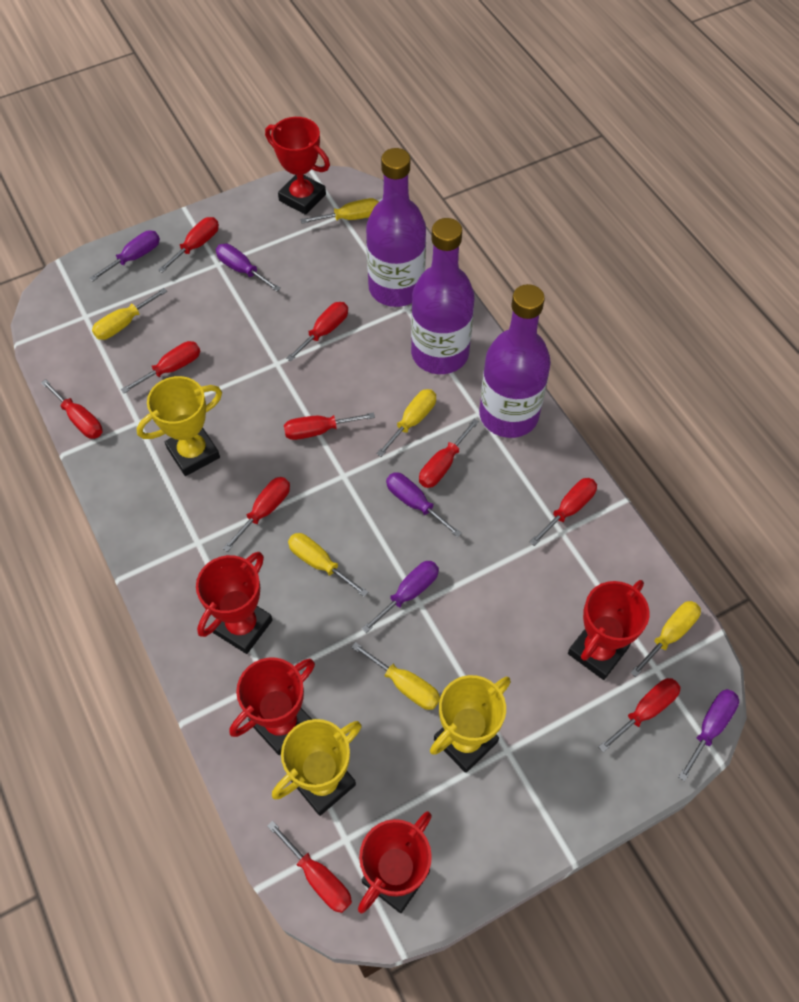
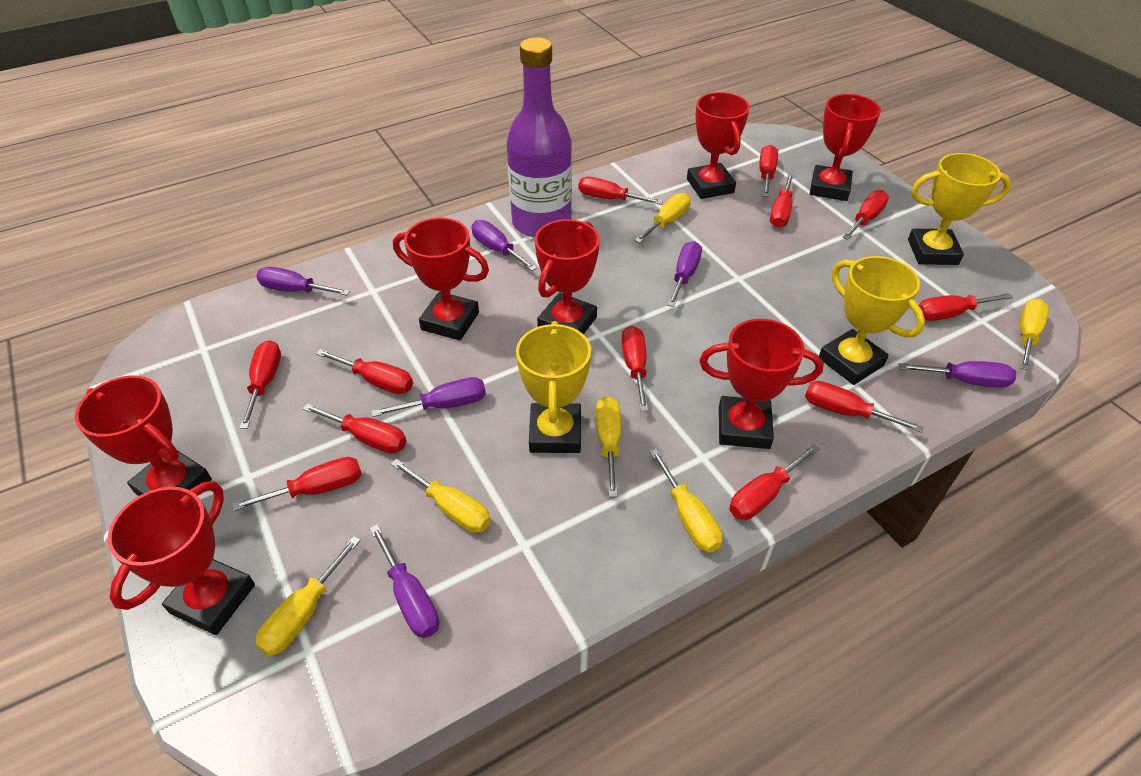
purple bottle: 3 -> 1
purple screwdriver: 5 -> 6
red screwdriver: 10 -> 12
red trophy: 5 -> 7

